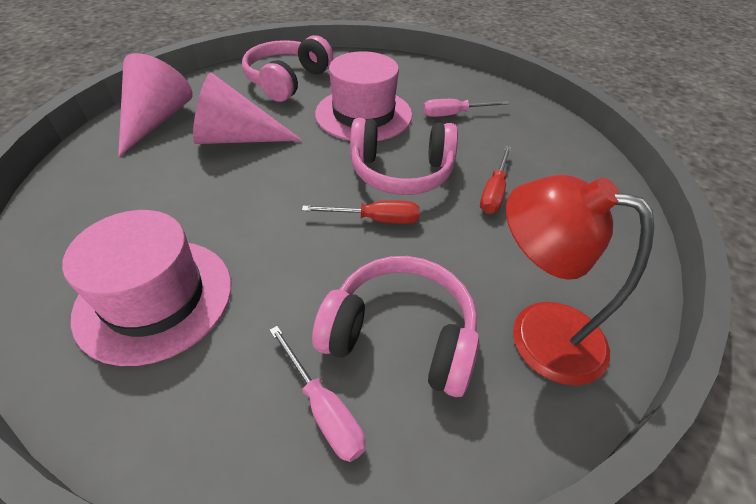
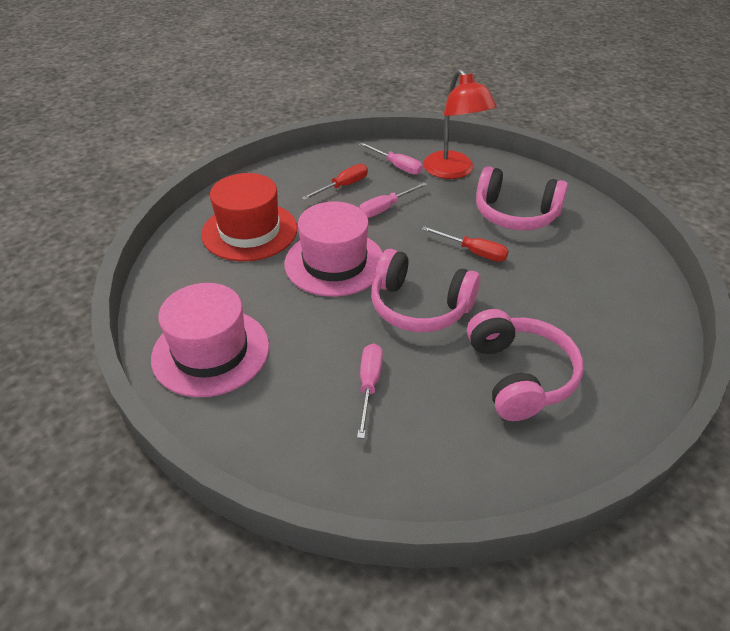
pink cone: 2 -> 0
pink screwdriver: 2 -> 3
red hat: 0 -> 1

